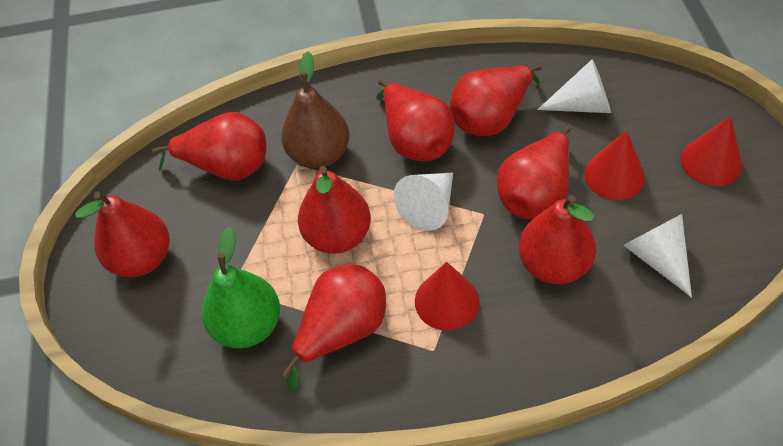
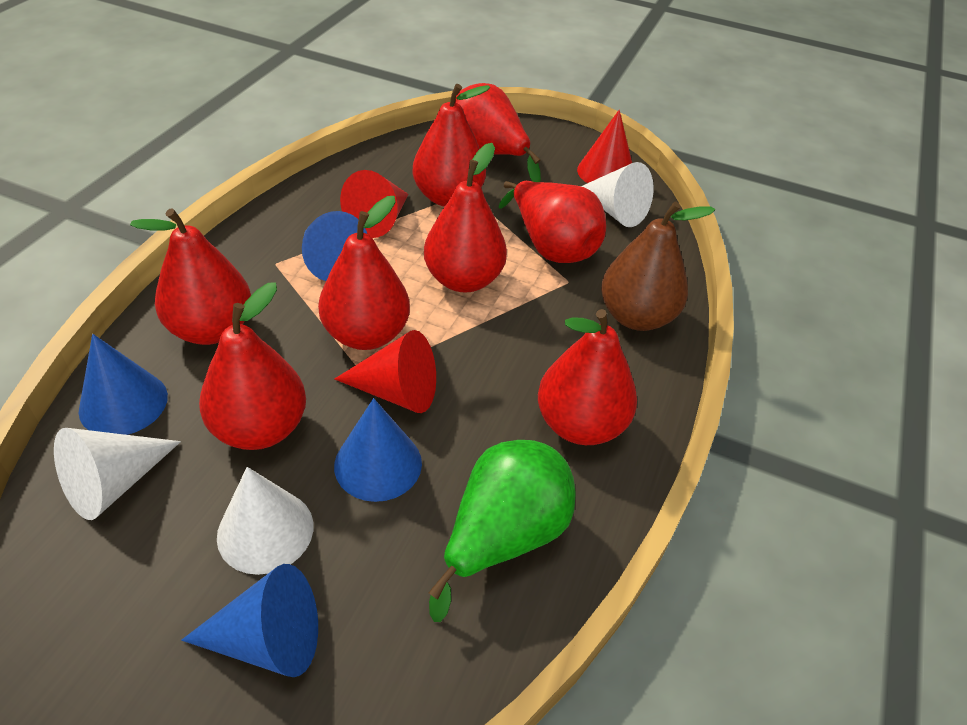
blue cone: 0 -> 4

